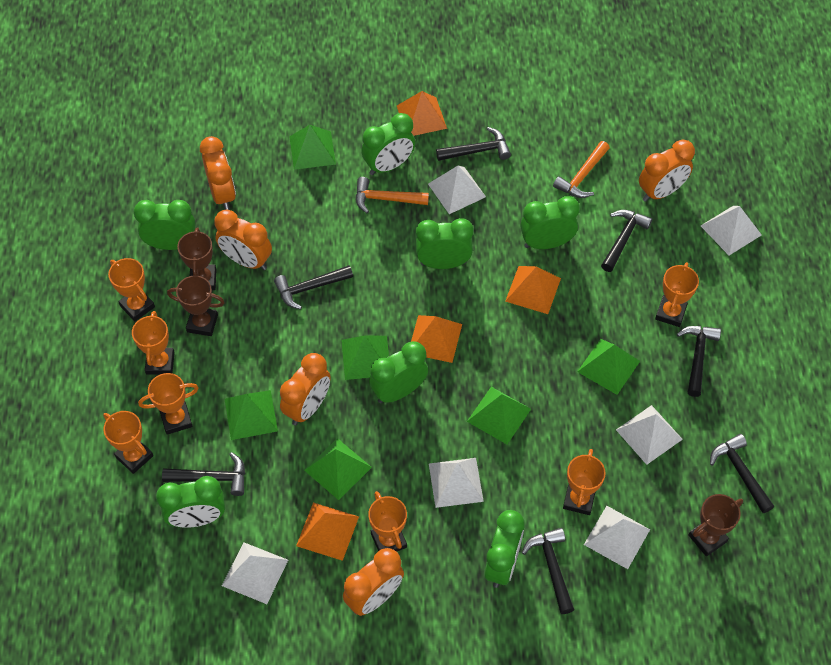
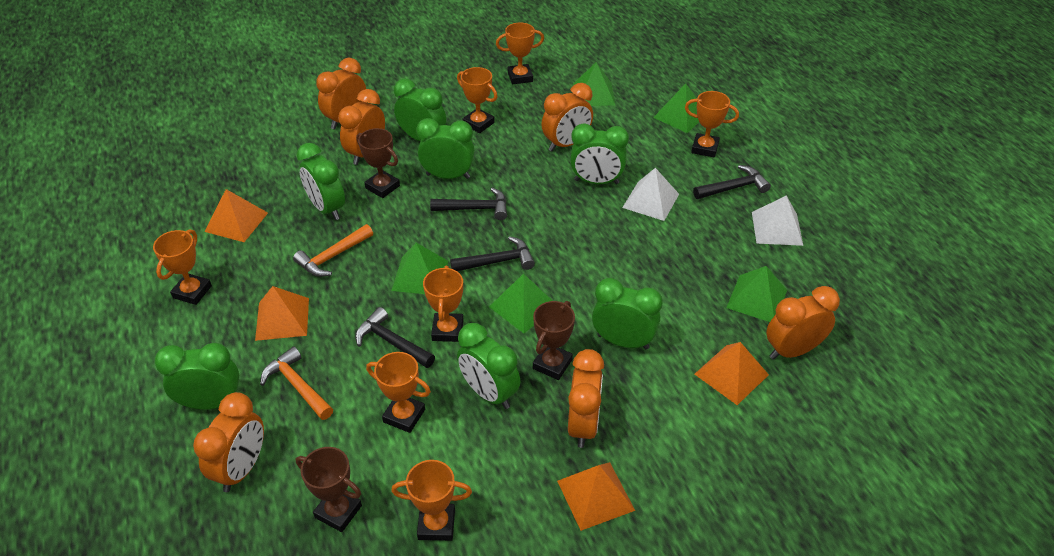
black hammer: 7 -> 4
green pyramid: 6 -> 5
orange clock: 5 -> 6
white pyramid: 6 -> 2

